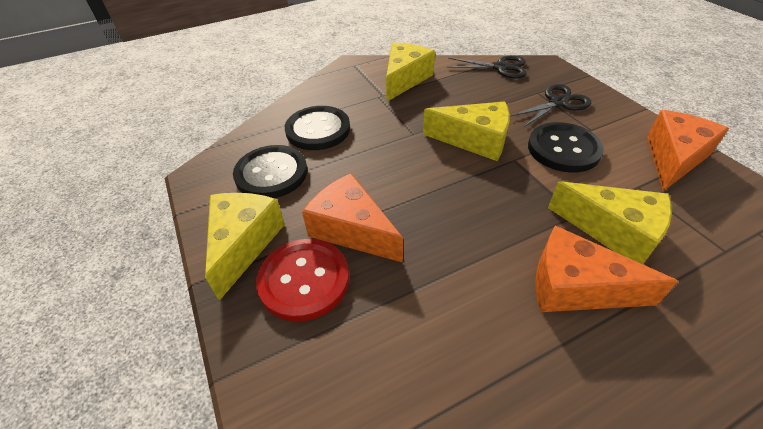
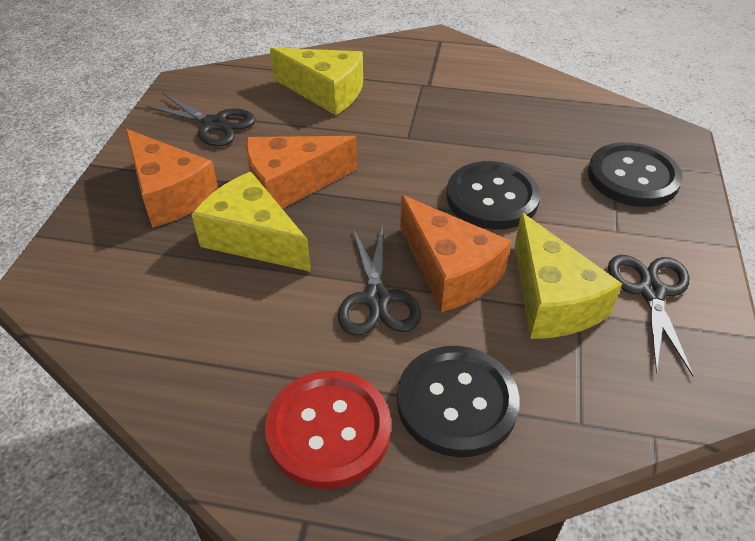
black scissors: 2 -> 3
yellow cheese: 4 -> 3

